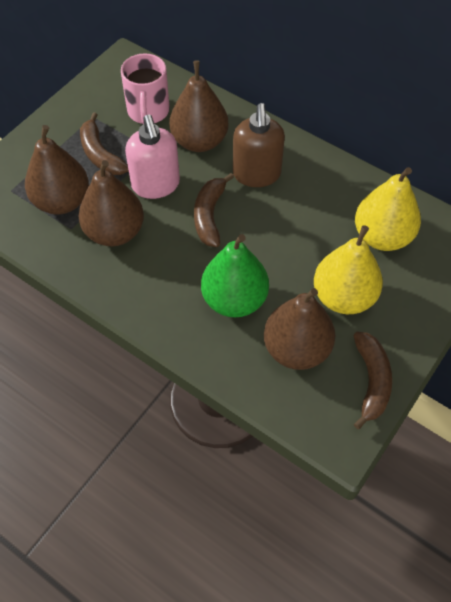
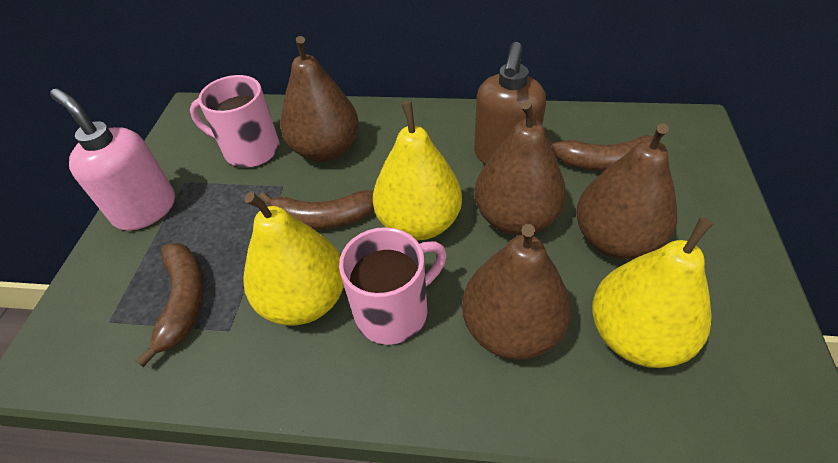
green pear: 1 -> 0
pink mug: 1 -> 2
yellow pear: 2 -> 3

